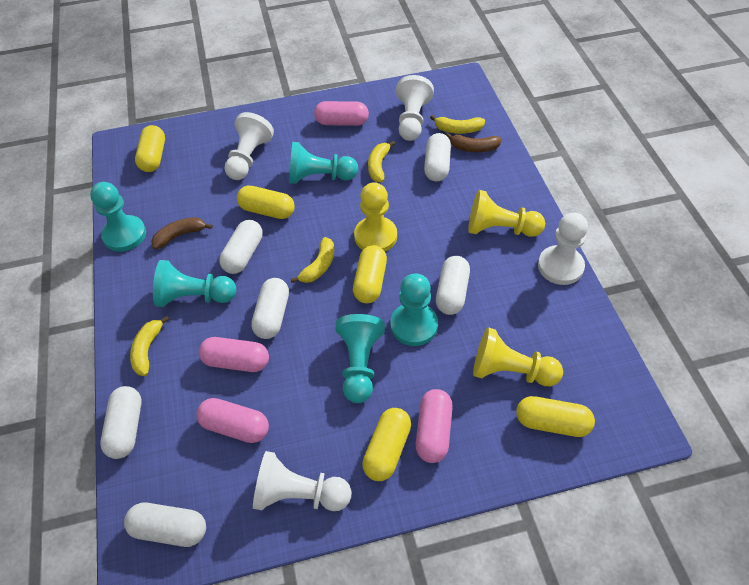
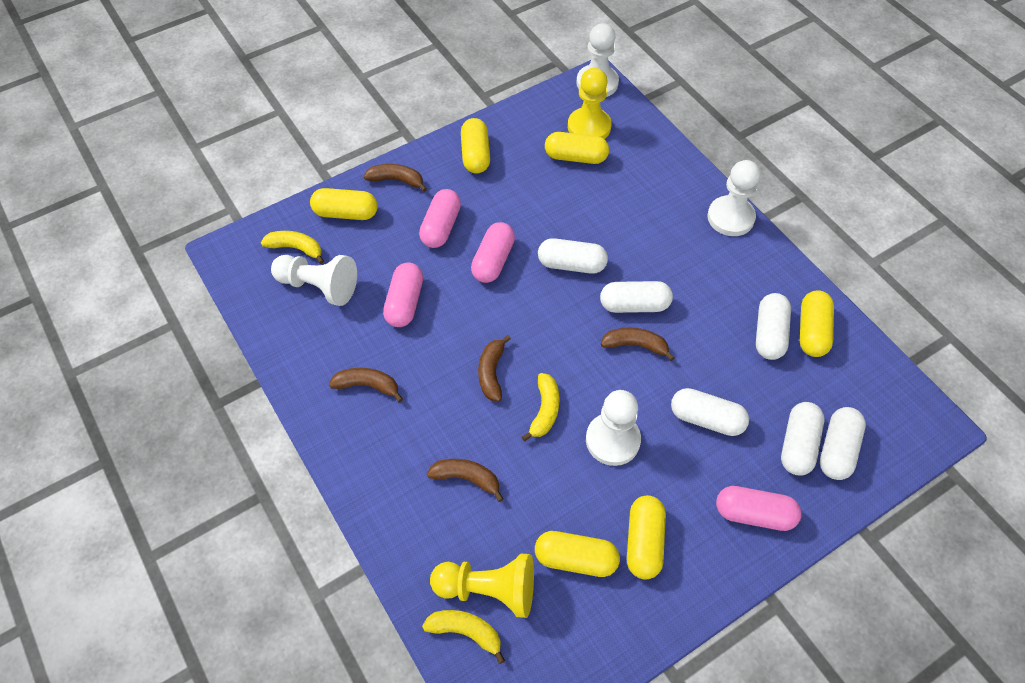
brown banana: 2 -> 5
turquoise pawn: 5 -> 0
yellow banana: 4 -> 3
yellow capsule: 5 -> 6
yellow pawn: 3 -> 2

